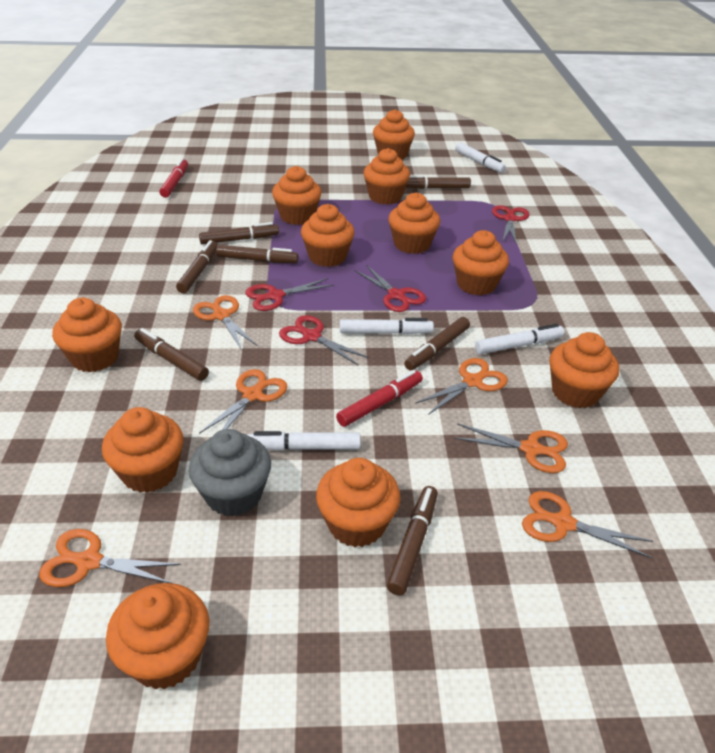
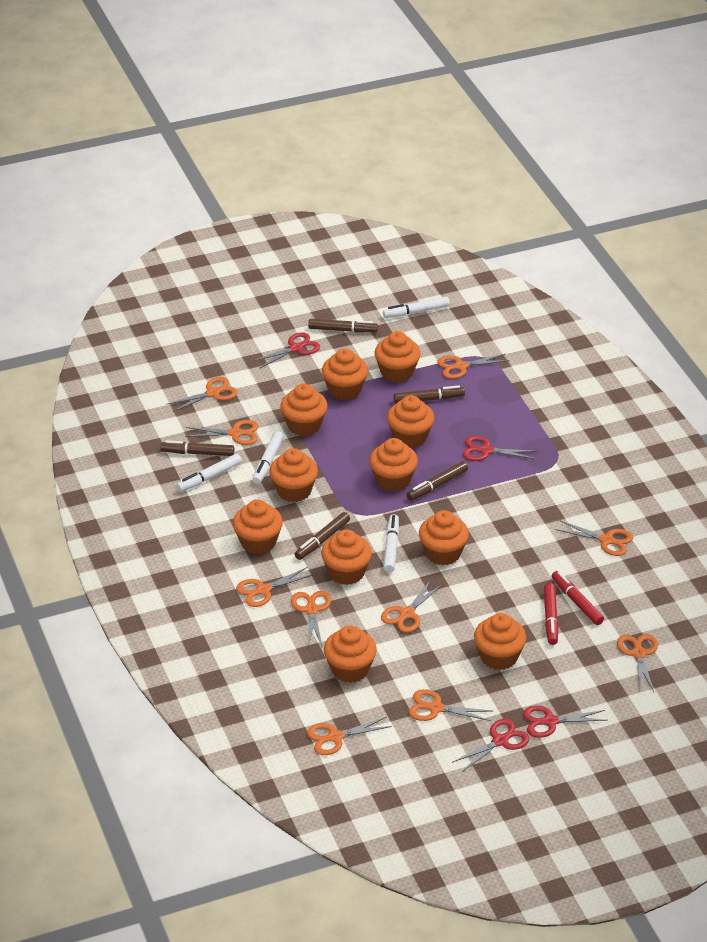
brown marker: 7 -> 5
grey cupcake: 1 -> 0
orange scissors: 6 -> 10

